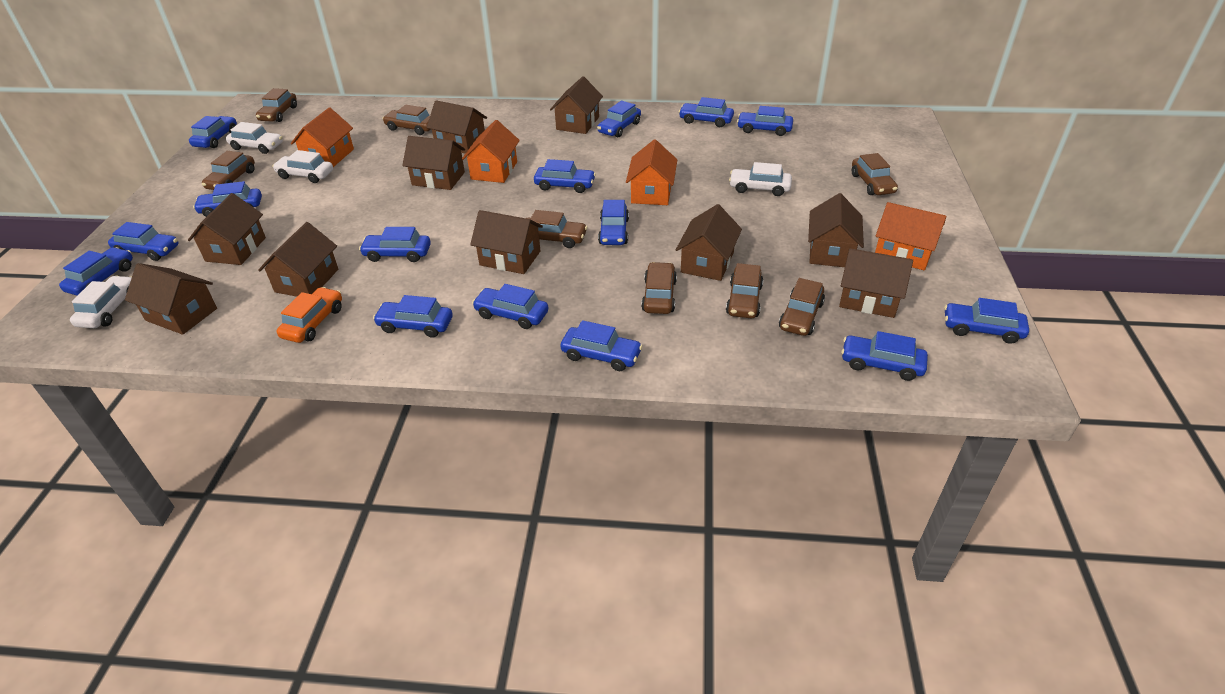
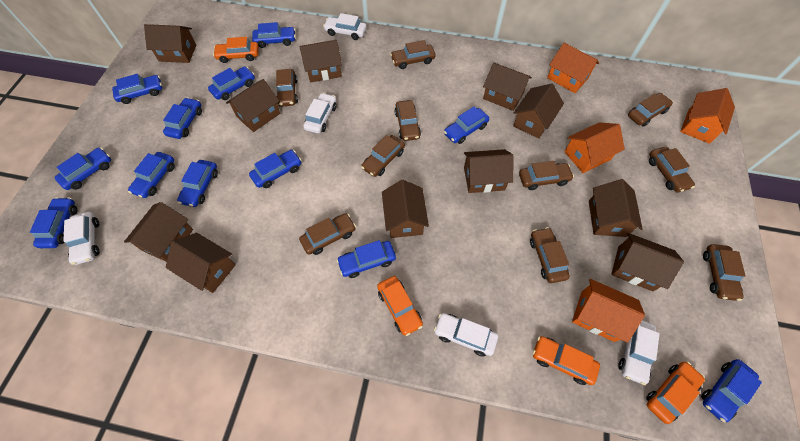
blue car: 15 -> 12
brown car: 8 -> 10
brown house: 10 -> 11
orange car: 1 -> 4
white car: 4 -> 5

